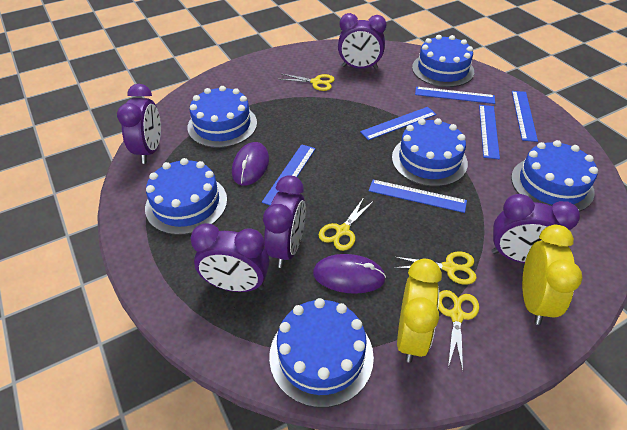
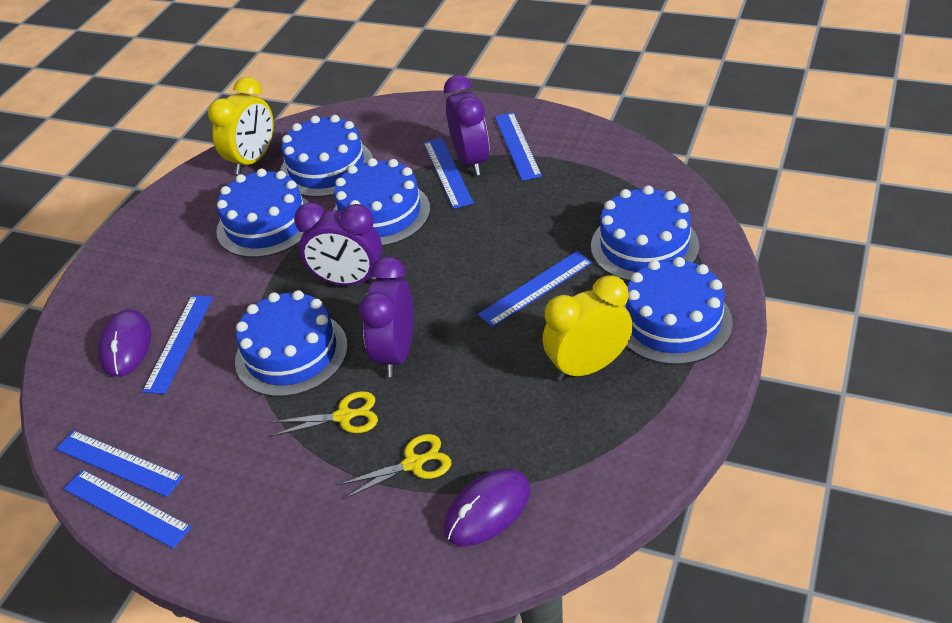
purple clock: 5 -> 3
yellow scissors: 4 -> 2

